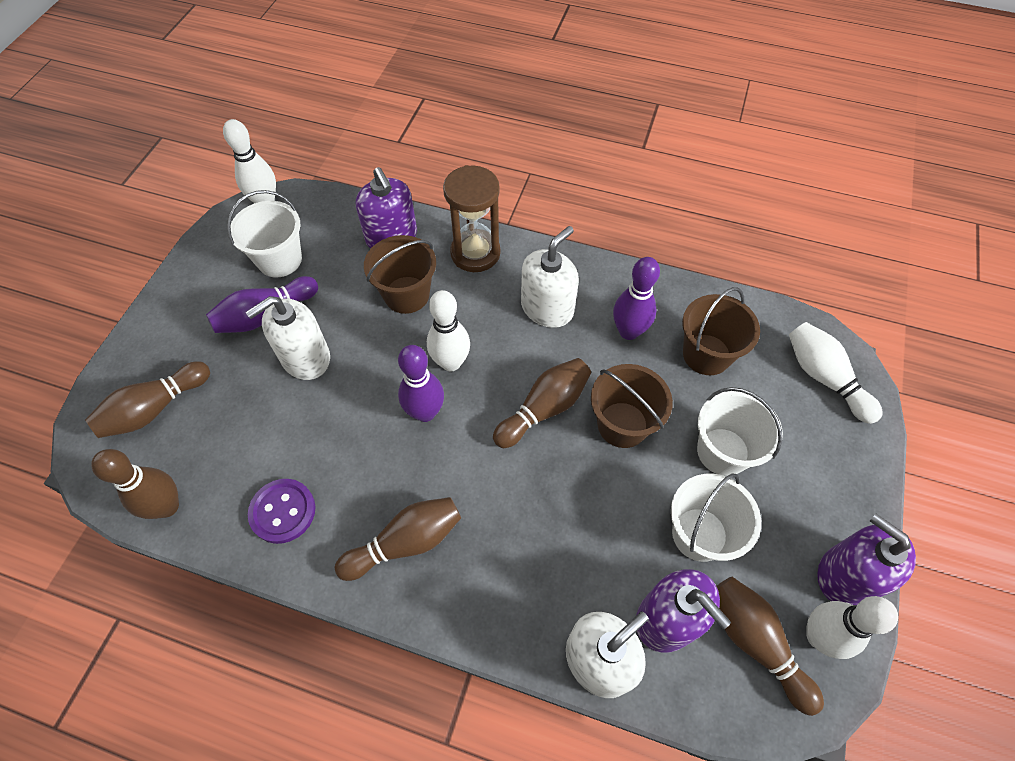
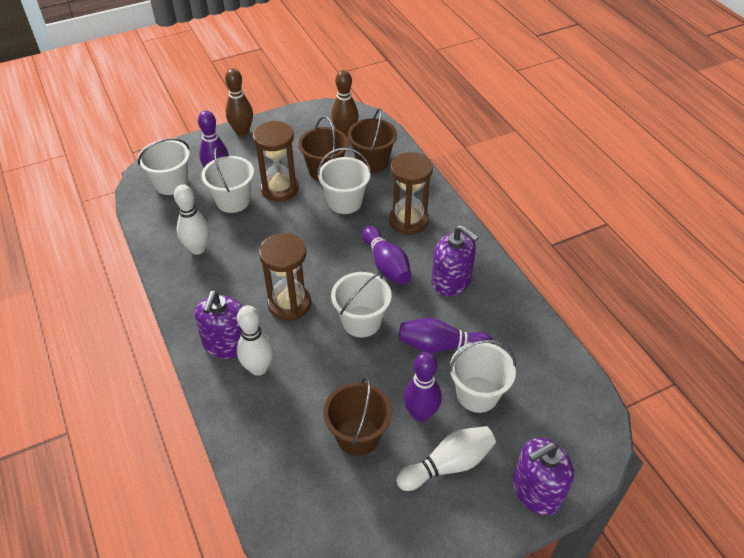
brown bowling pin: 5 -> 2
brown hourglass: 1 -> 3
purple bowling pin: 3 -> 4
purple button: 1 -> 0
white bowling pin: 4 -> 3
white bucket: 3 -> 5
white soap dispenser: 3 -> 0

